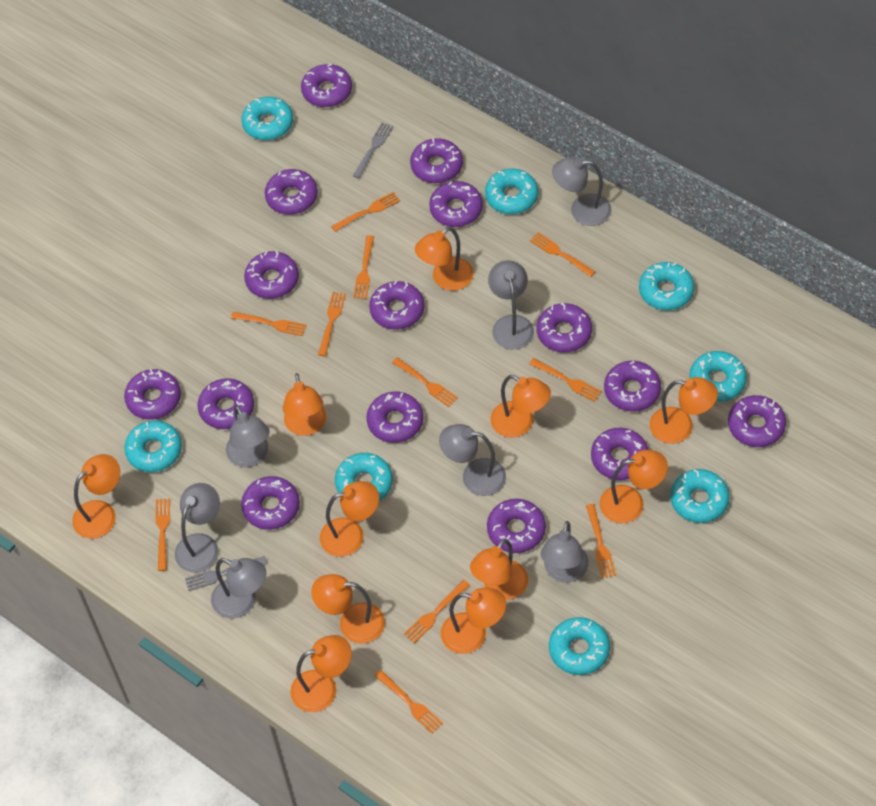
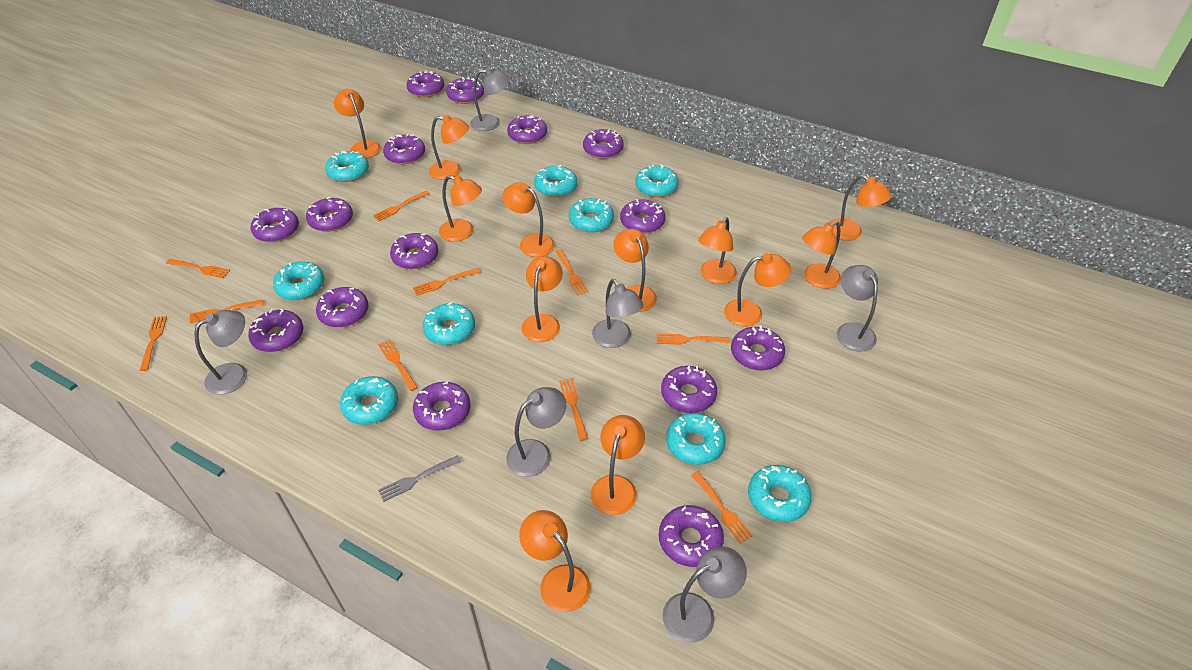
grey fork: 2 -> 1
grey lamp: 7 -> 6
orange fork: 11 -> 10
orange lamp: 11 -> 12
turquoise donut: 8 -> 9

